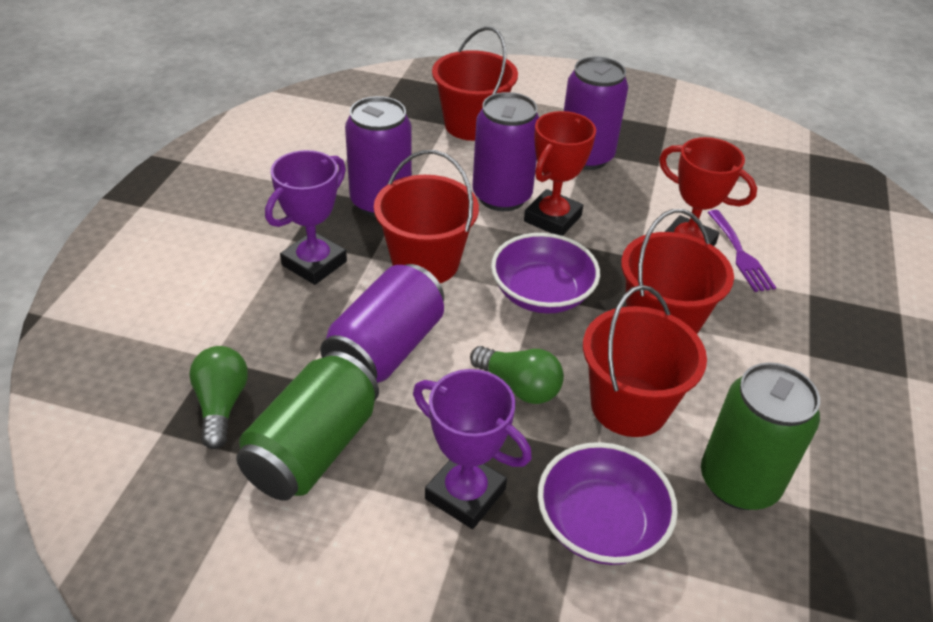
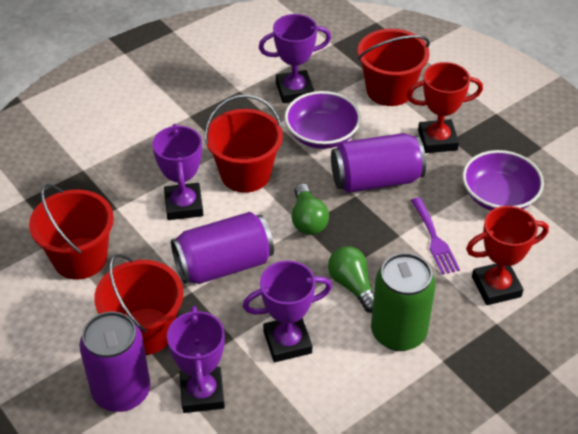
green can: 2 -> 1
purple can: 4 -> 3
purple trophy: 2 -> 4

